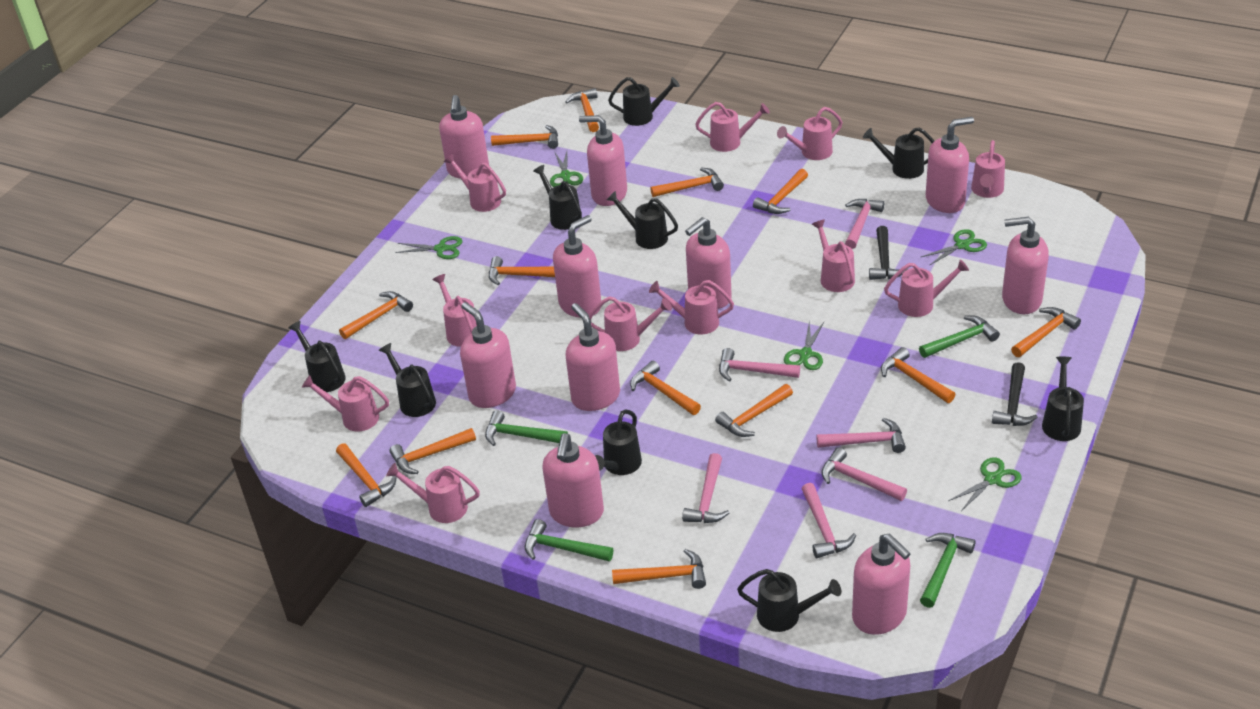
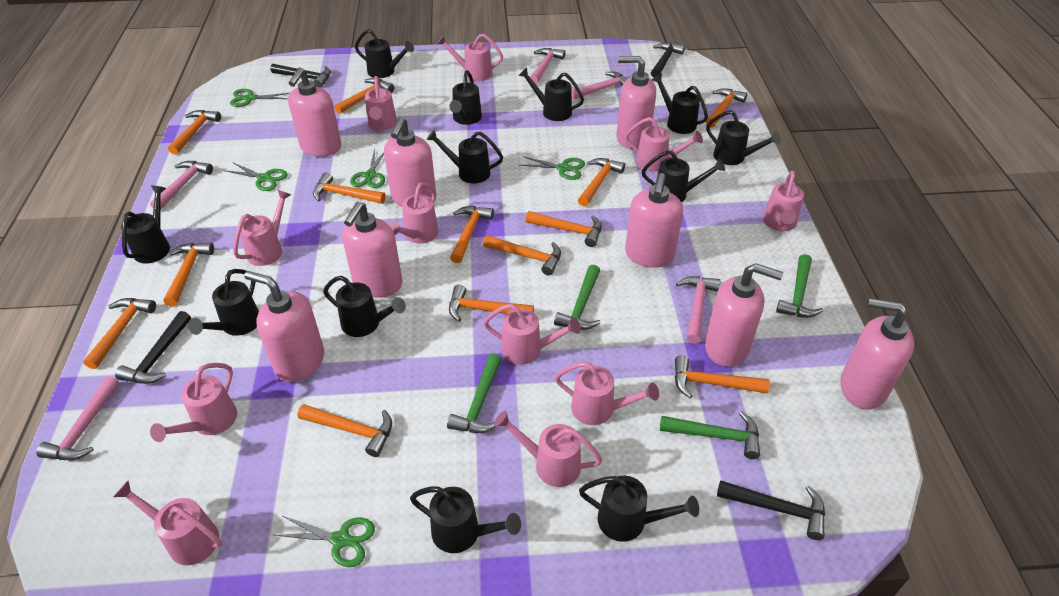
black hammer: 2 -> 4
black watering can: 9 -> 12
pink hammer: 6 -> 5
pink soap dispenser: 10 -> 8

